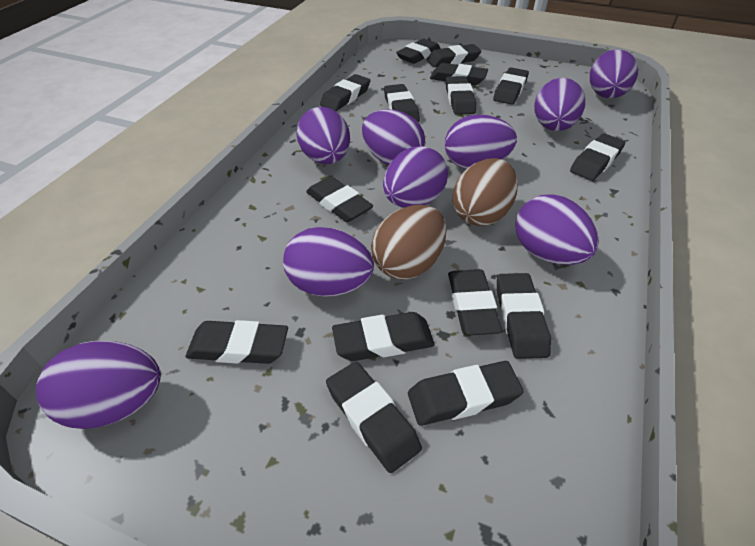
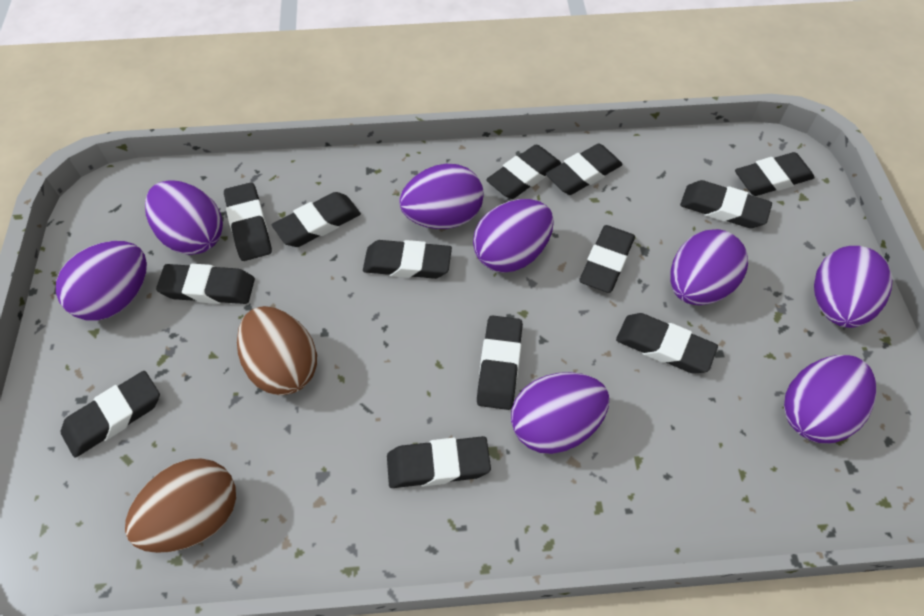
black eraser: 15 -> 13
purple egg: 9 -> 8

